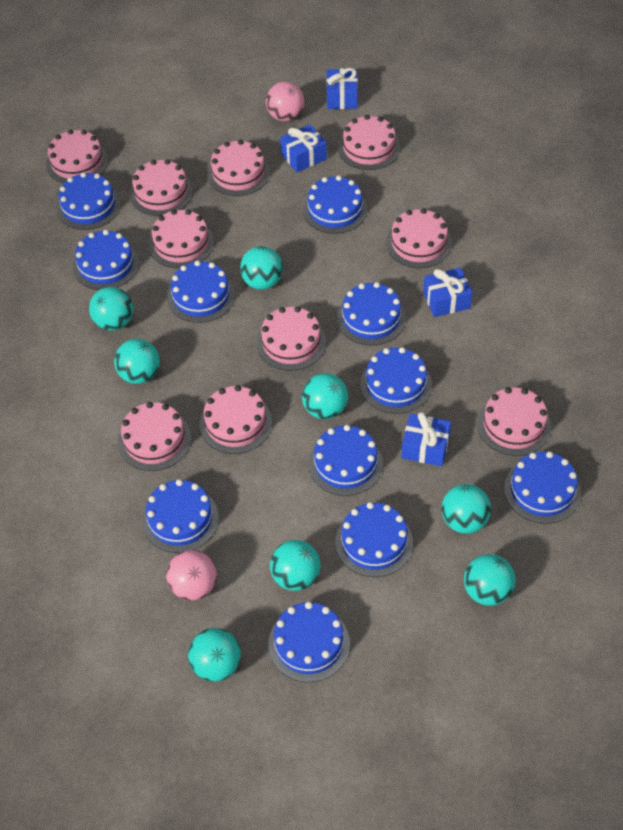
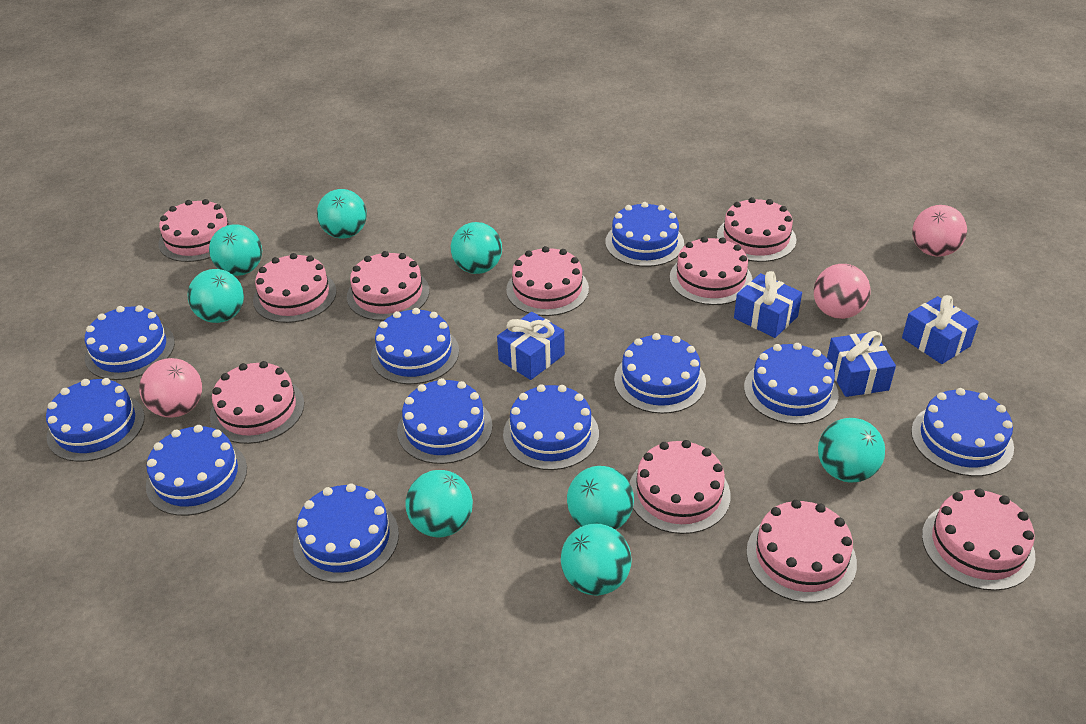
pink ball: 2 -> 3

